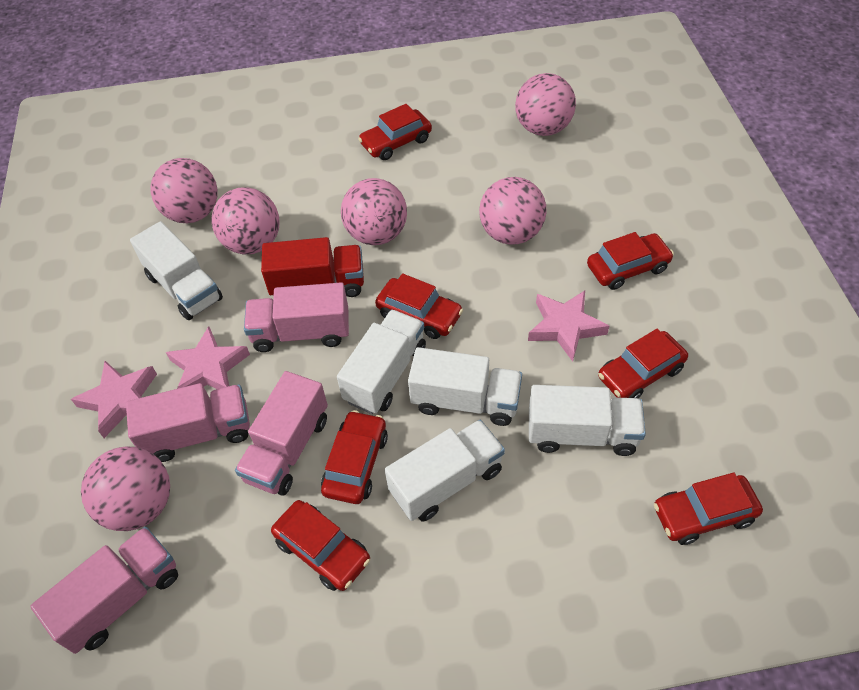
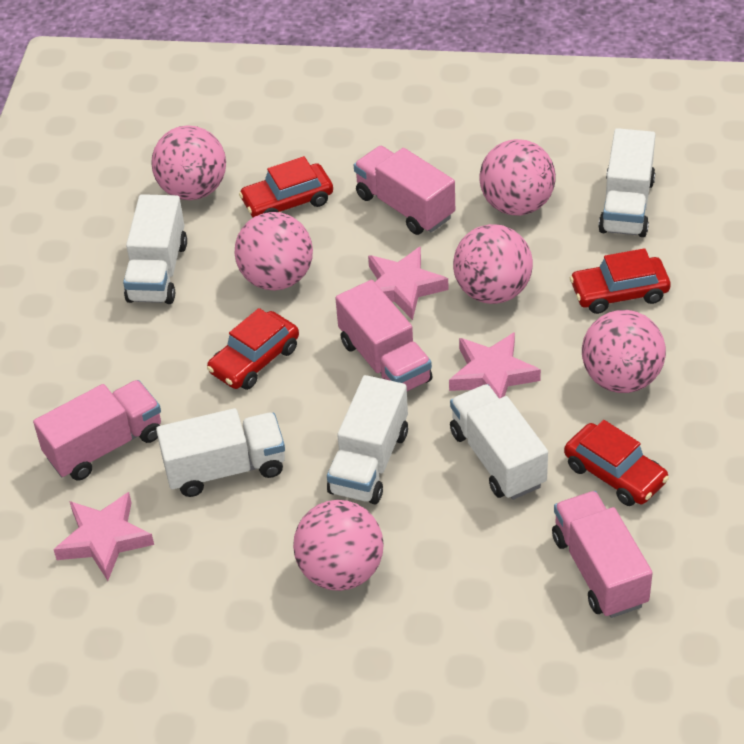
red car: 7 -> 4
red truck: 1 -> 0

